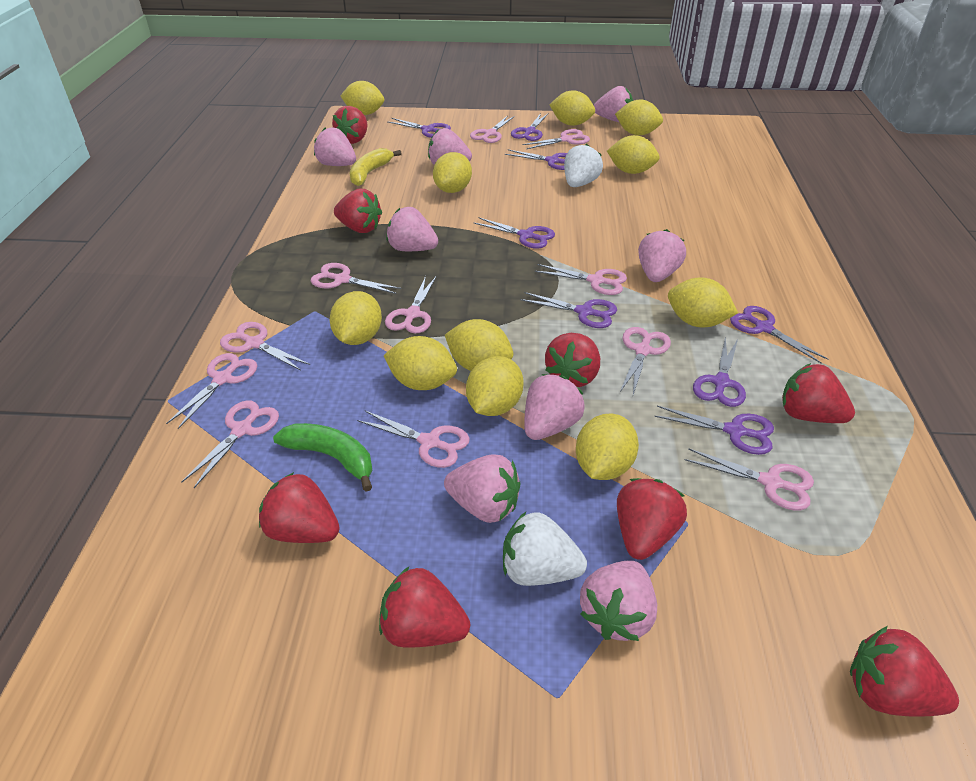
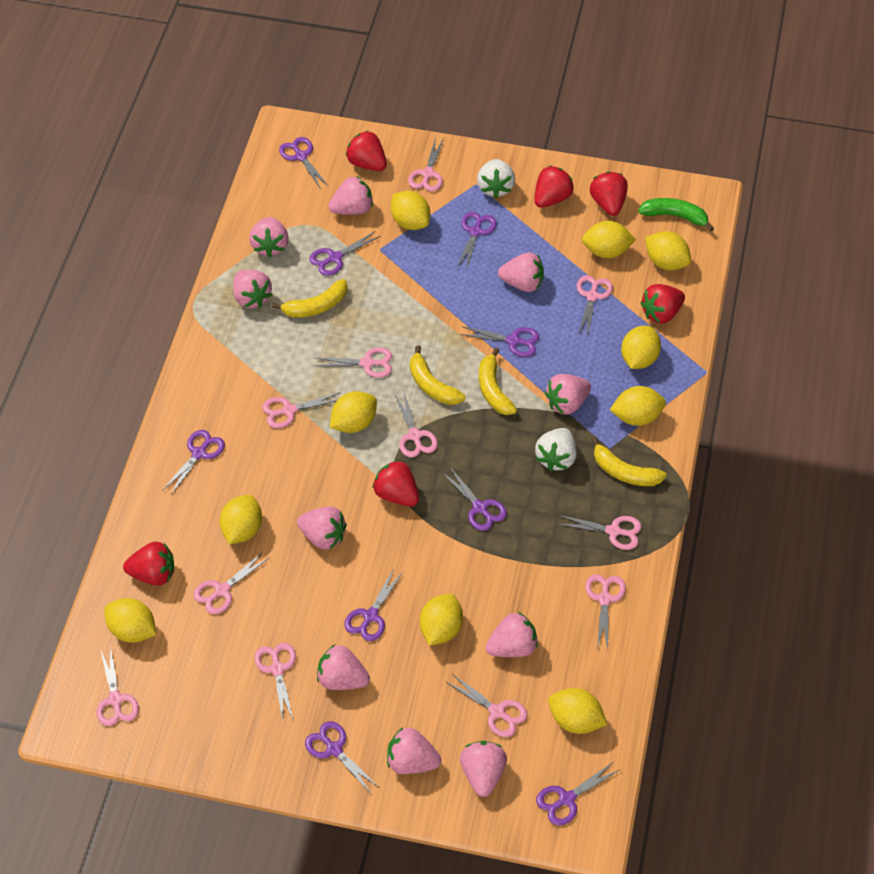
pink strawberry: 8 -> 10
purple scissors: 8 -> 9
red strawberry: 8 -> 6
yellow banana: 1 -> 4
yellow lemon: 11 -> 10

